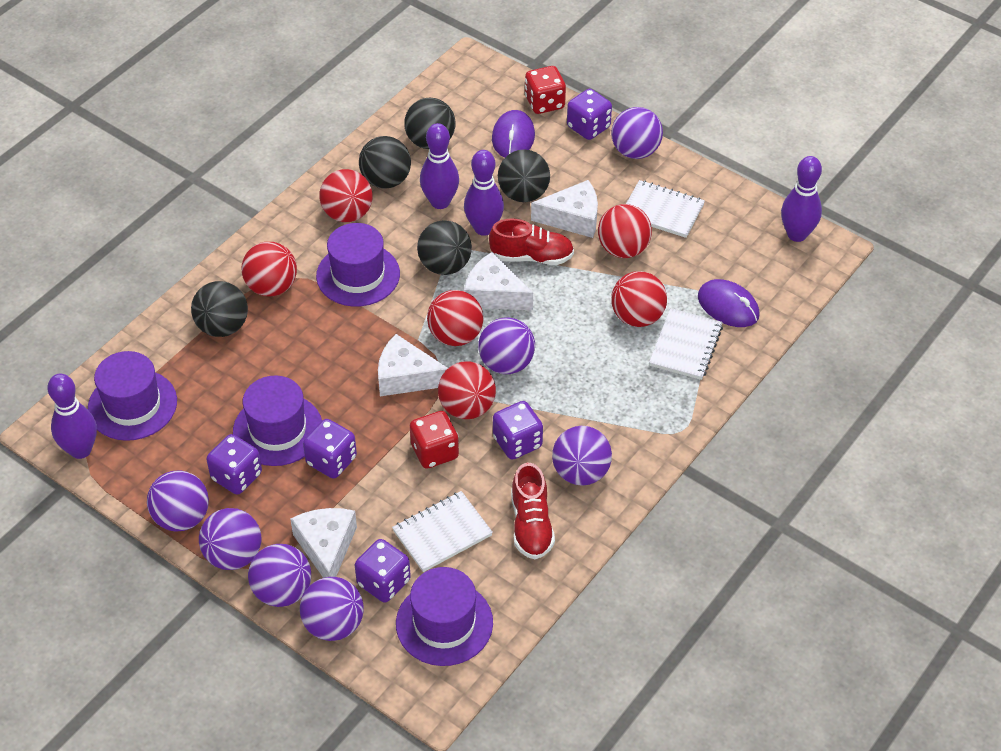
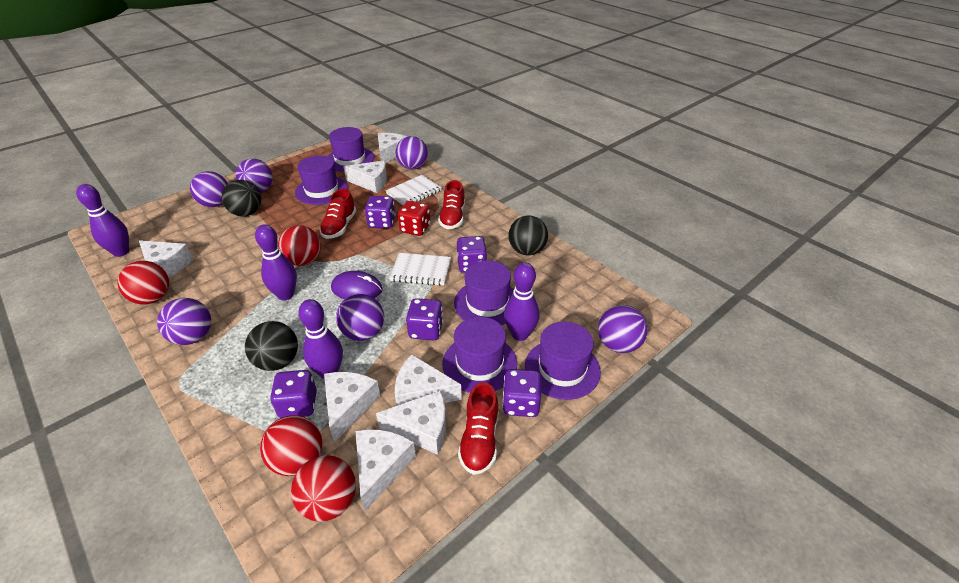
black ball: 5 -> 3
purple ball: 7 -> 6
purple hat: 4 -> 5
purple mouse: 2 -> 1
red ball: 6 -> 4
red dice: 2 -> 1
red shoe: 2 -> 3
white cheese: 4 -> 7
white notebook: 3 -> 2

